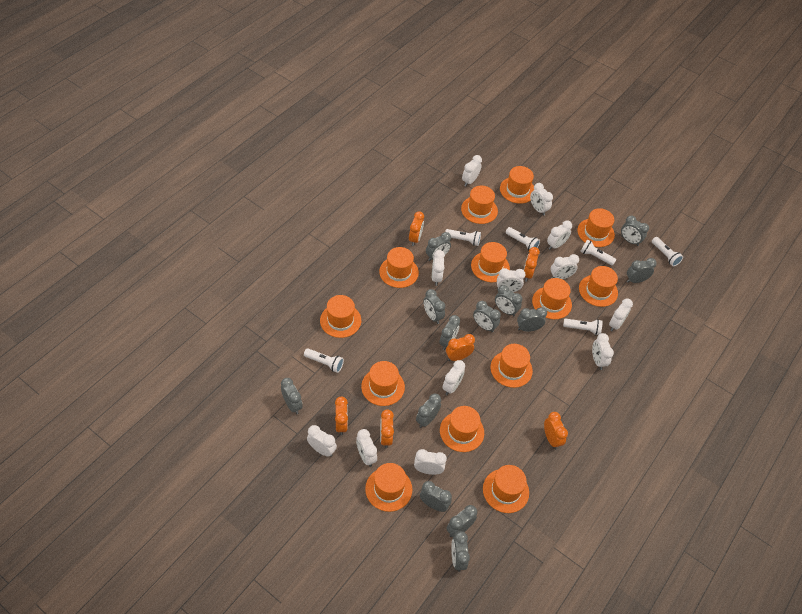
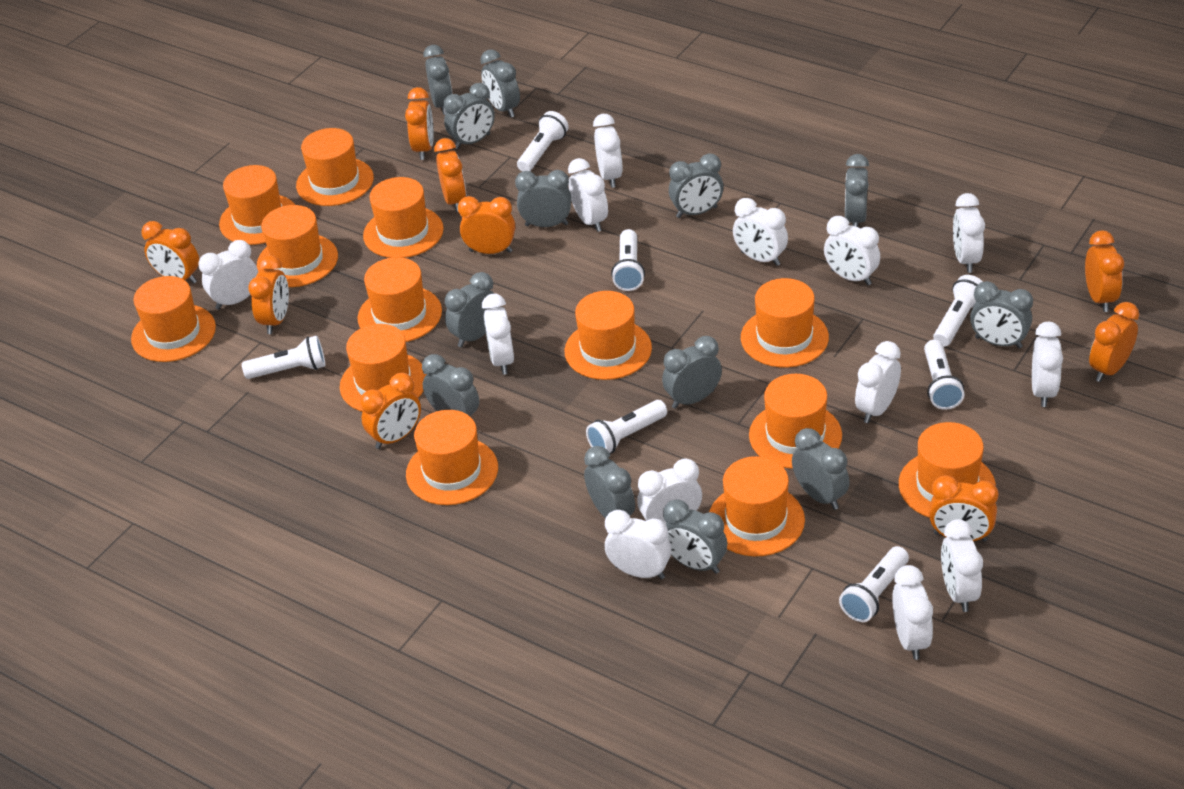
orange clock: 6 -> 9
white clock: 12 -> 13
white flashlight: 6 -> 7

